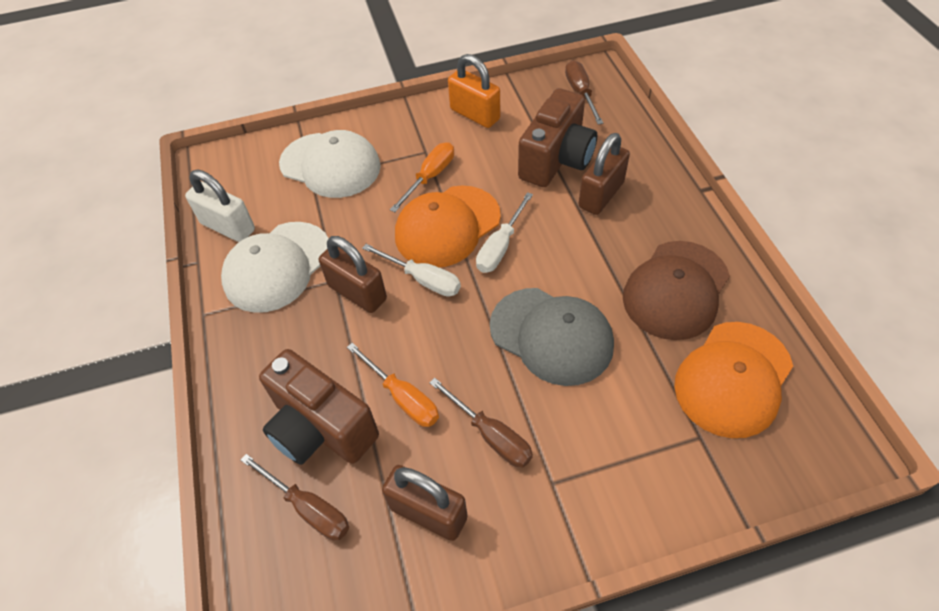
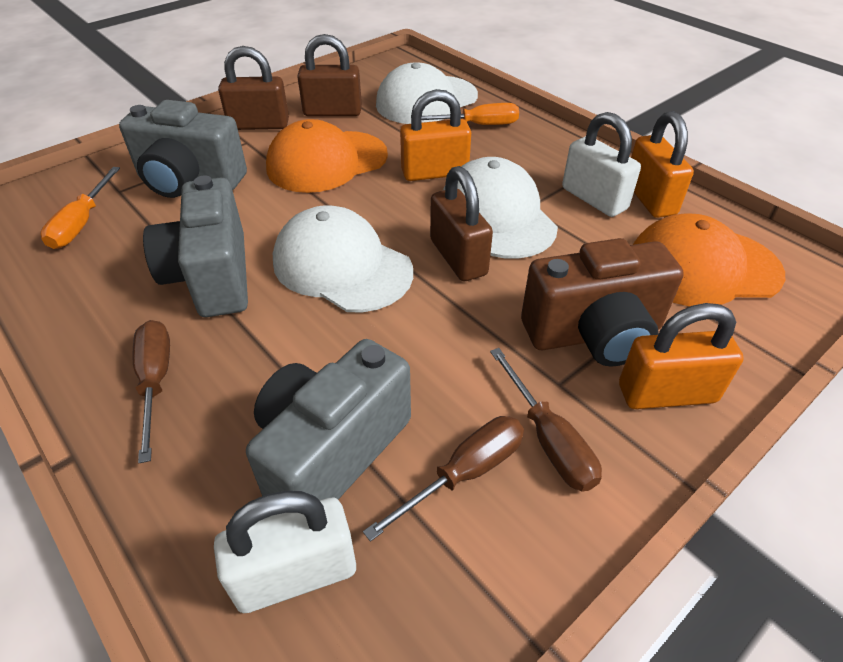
brown camera: 2 -> 1
brown cap: 1 -> 0
grey camera: 0 -> 3
grey cap: 1 -> 0
orange padlock: 1 -> 3
white cap: 2 -> 3
white padlock: 1 -> 2
white screwdriver: 2 -> 0

